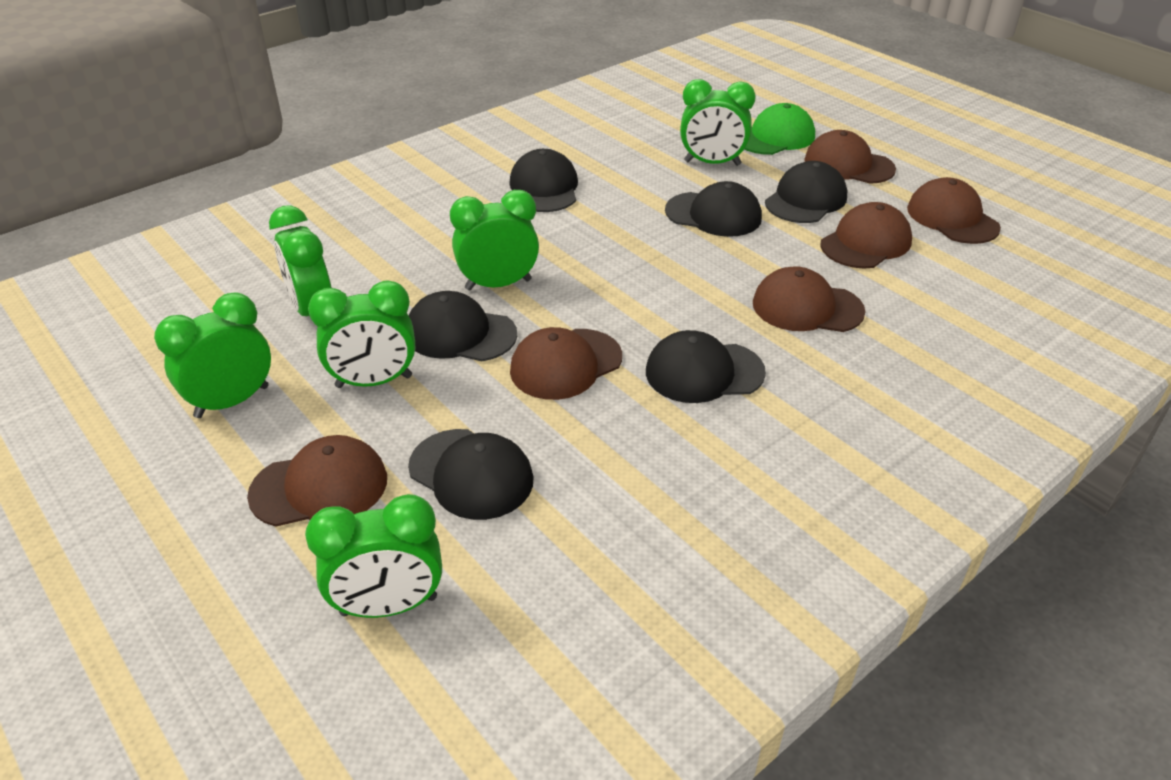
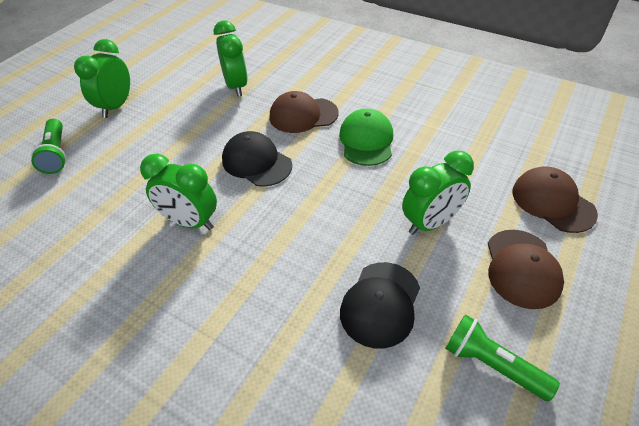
black cap: 6 -> 2
brown cap: 6 -> 3
green clock: 6 -> 4
green flashlight: 0 -> 2

